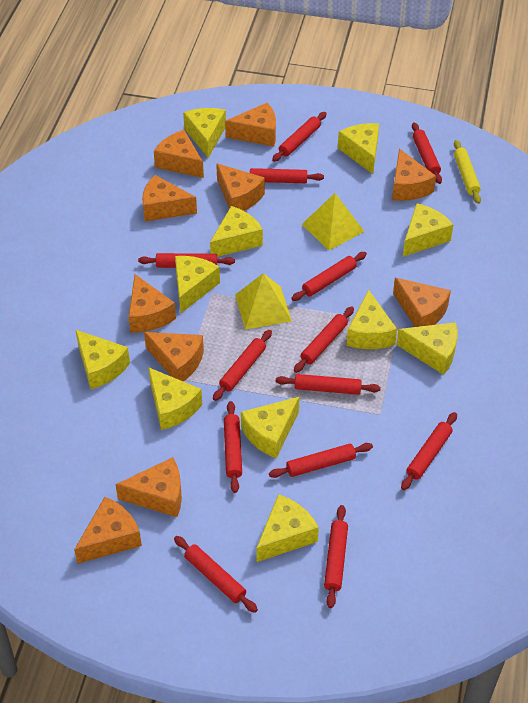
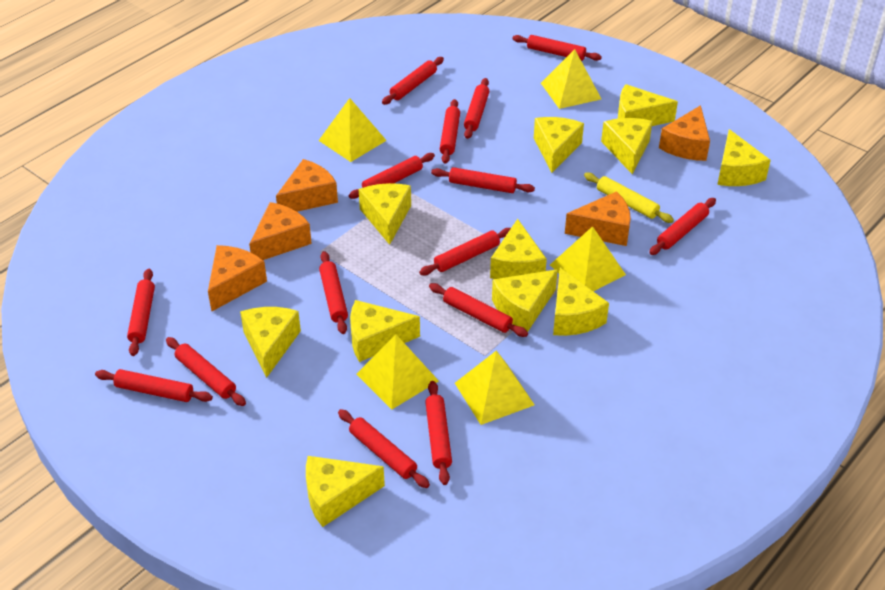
orange cheese: 10 -> 5
red rolling pin: 13 -> 15
yellow pyramid: 2 -> 5

